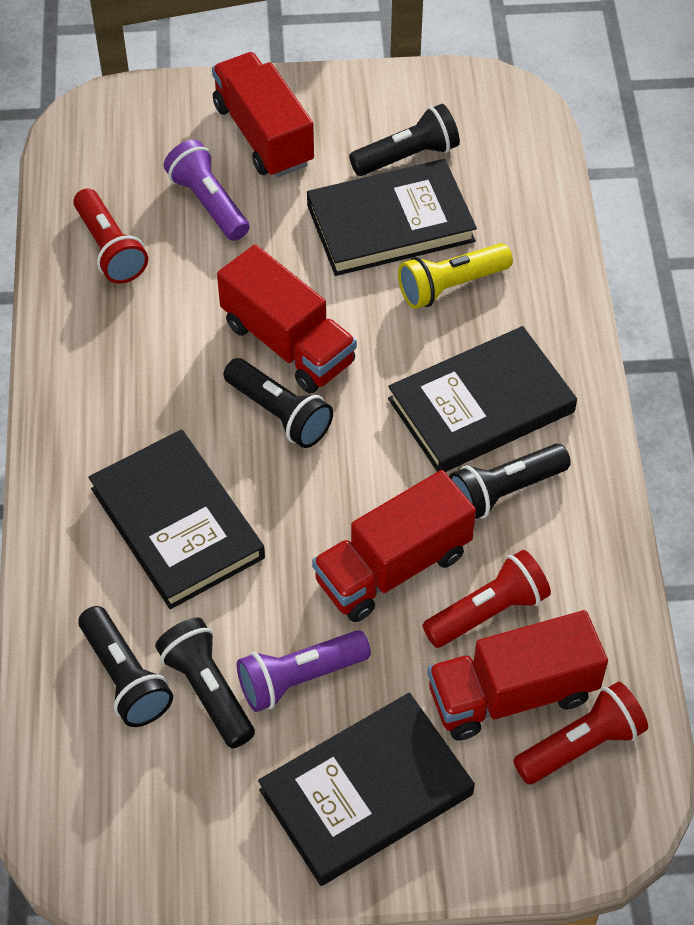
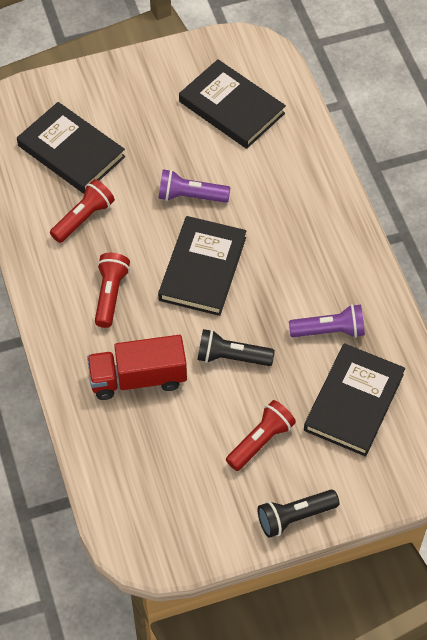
black flashlight: 5 -> 2
red truck: 4 -> 1
yellow flashlight: 1 -> 0

